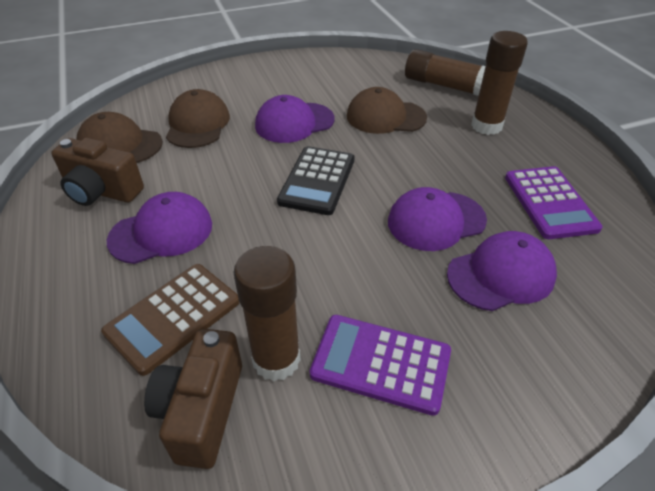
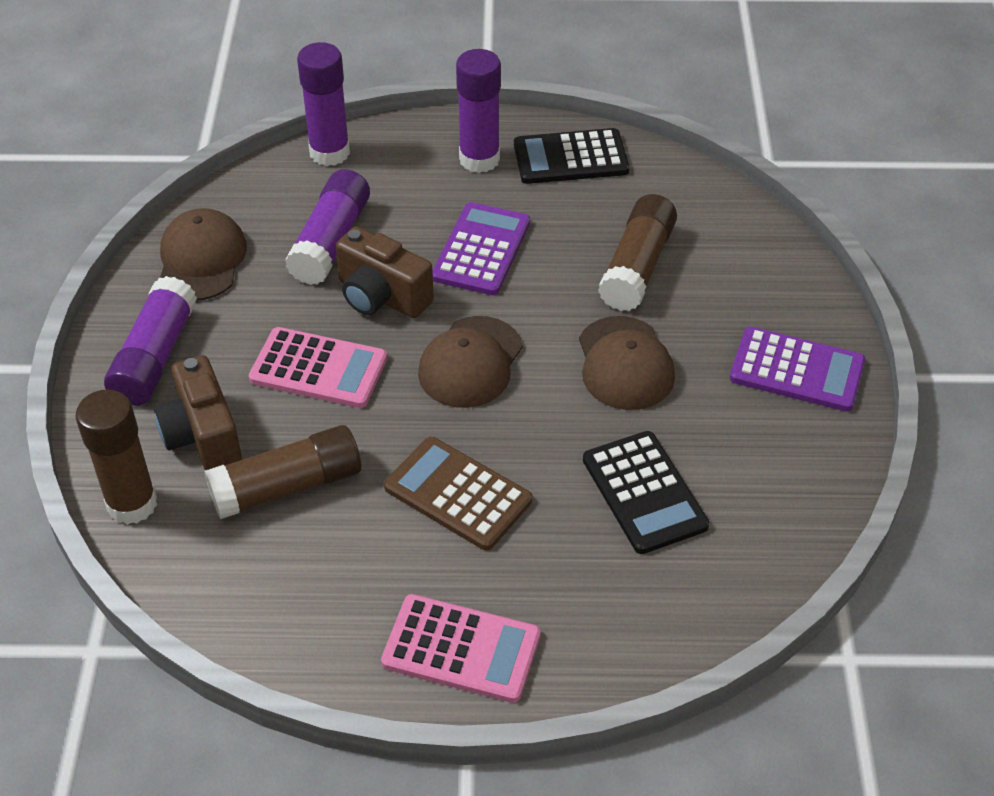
black calculator: 1 -> 2
pink calculator: 0 -> 2
purple cap: 4 -> 0
purple glue stick: 0 -> 4

